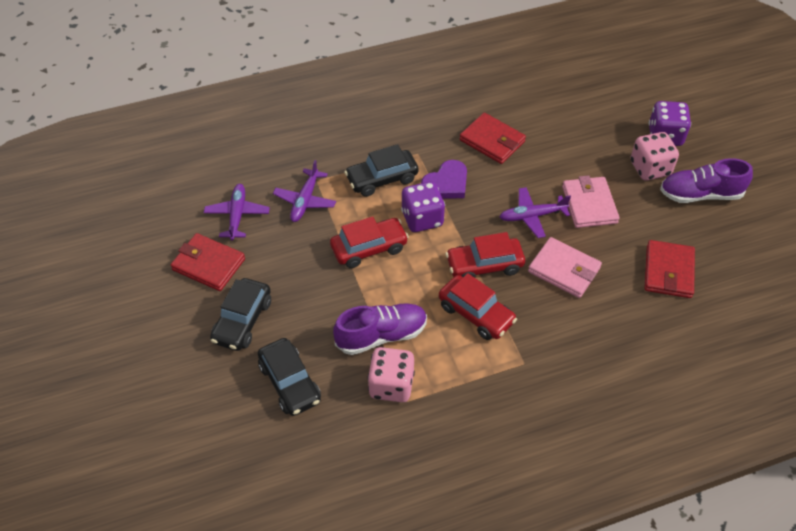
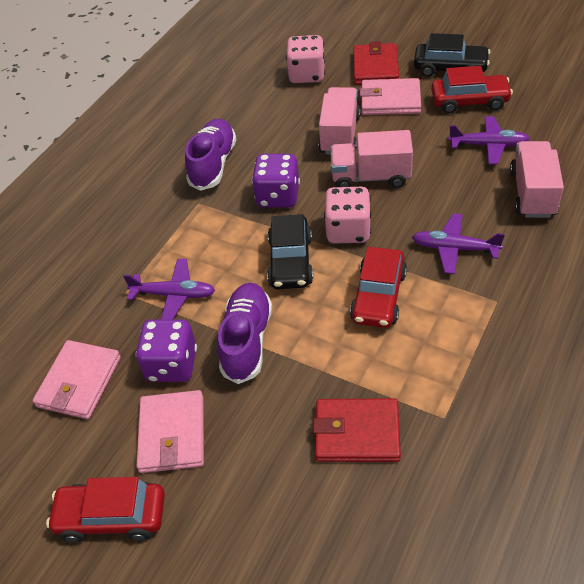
black car: 3 -> 2
pink truck: 0 -> 3
pink wallet: 2 -> 3
purple heart: 1 -> 0
red wallet: 3 -> 2

